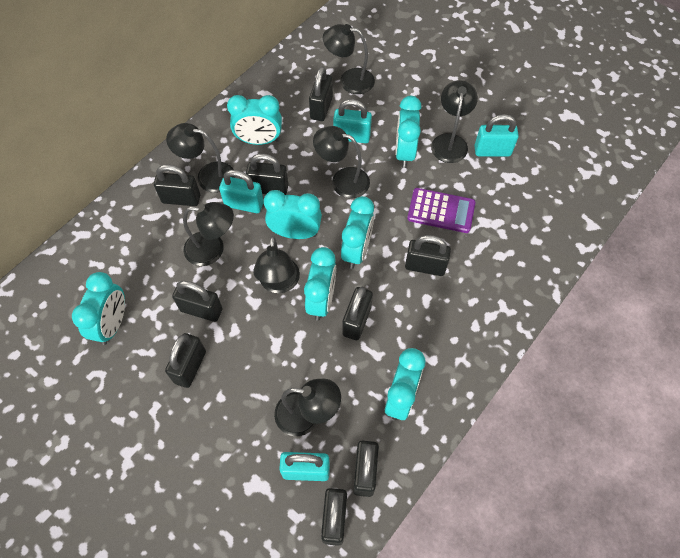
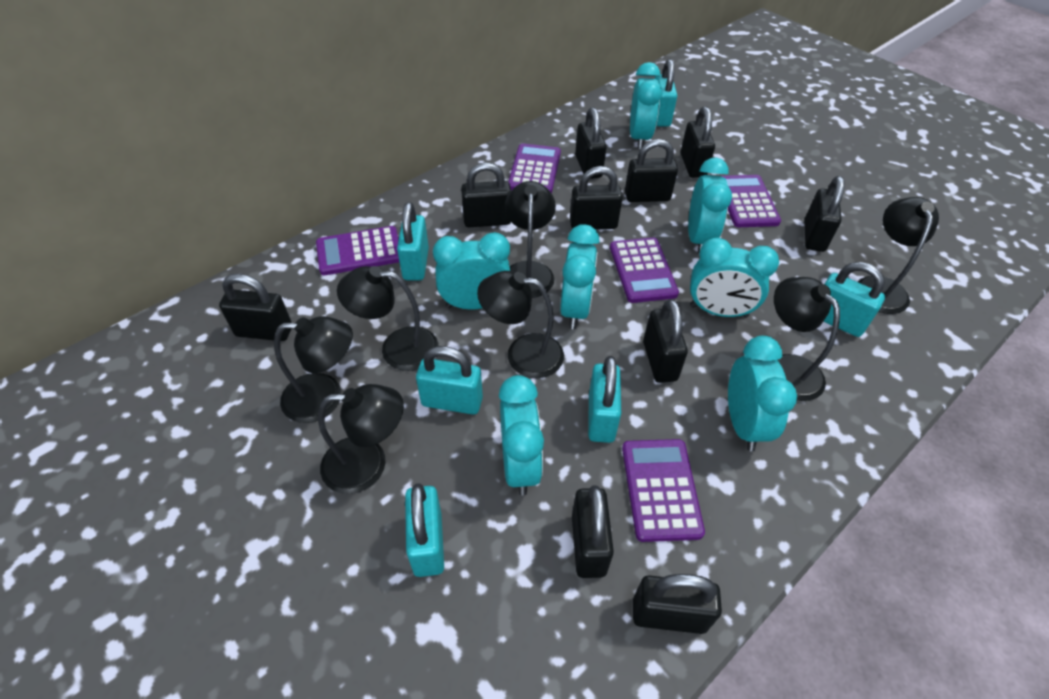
black padlock: 9 -> 10
purple calculator: 1 -> 5
turquoise padlock: 4 -> 6

